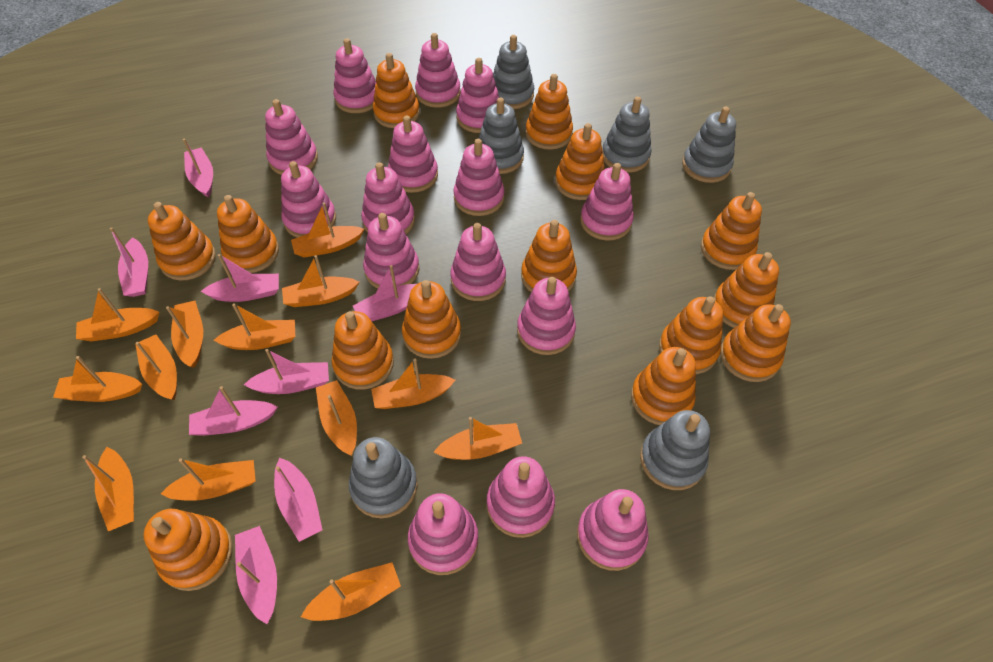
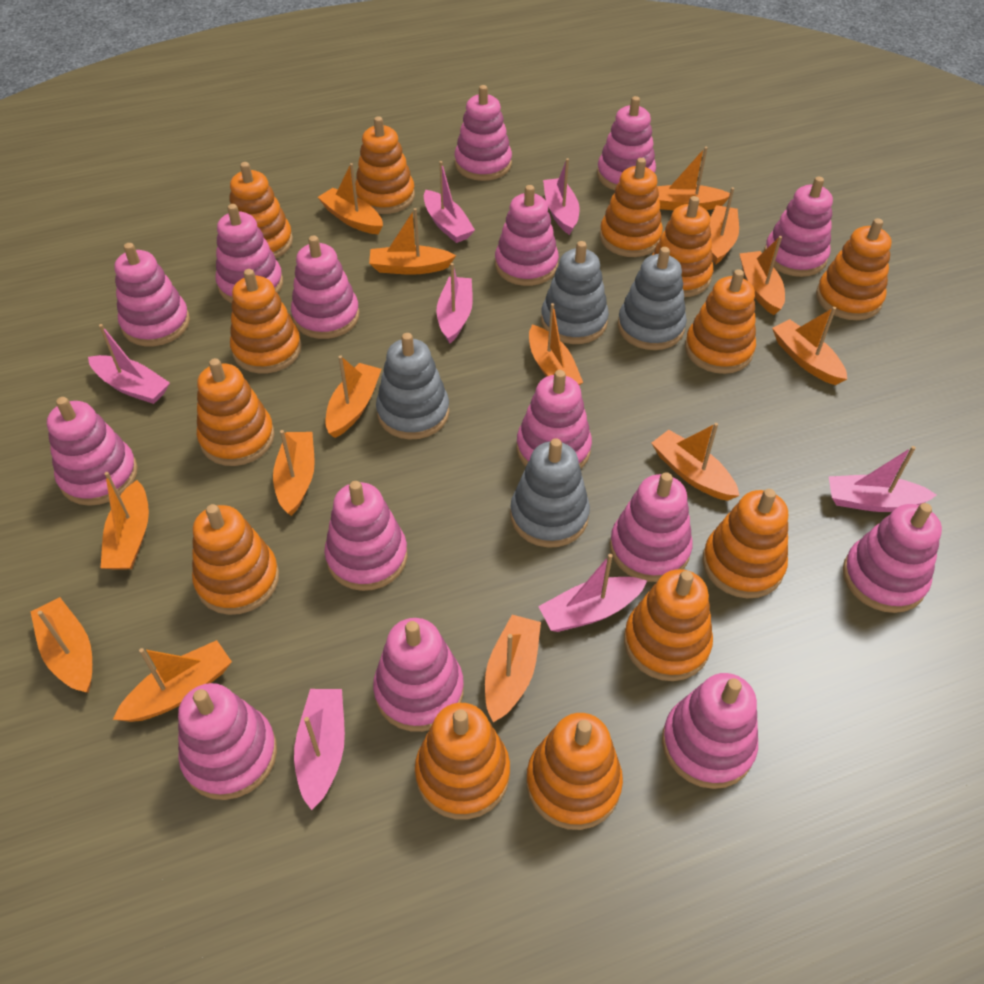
grey stacking toy: 6 -> 4
orange boat: 13 -> 14
orange stacking toy: 14 -> 13
pink boat: 8 -> 7

